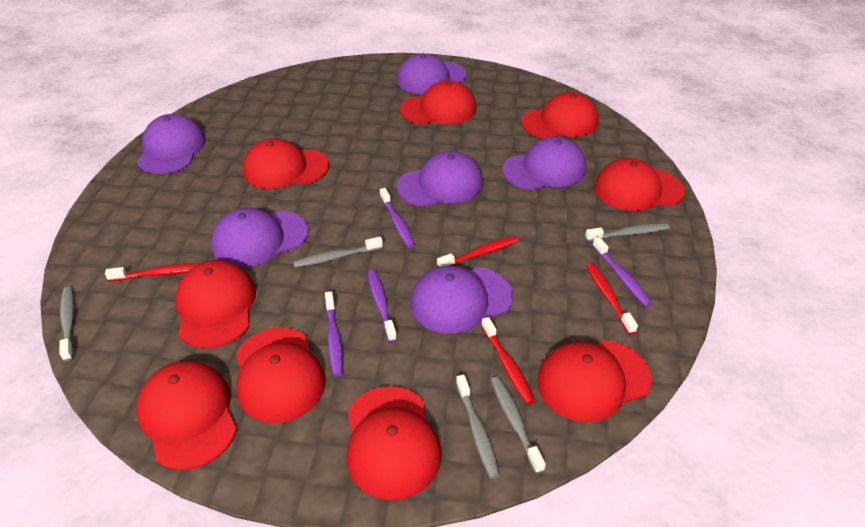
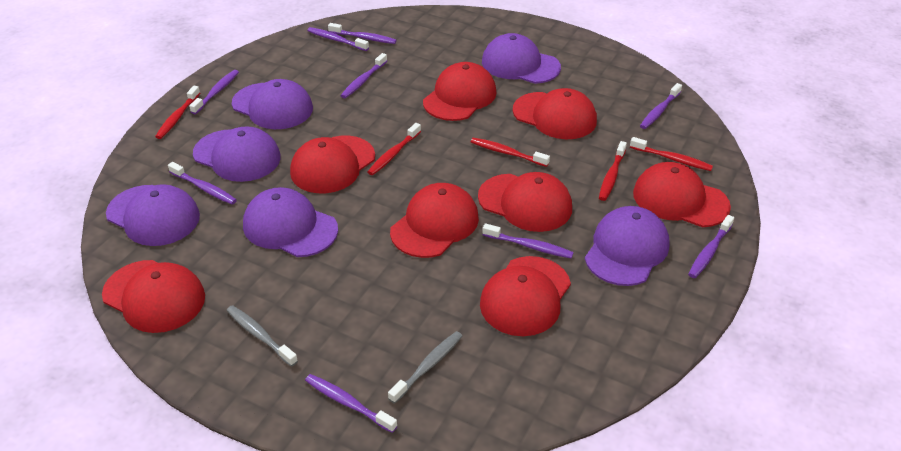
grey toothbrush: 5 -> 2
purple toothbrush: 4 -> 9
red cap: 9 -> 8
red toothbrush: 4 -> 5

